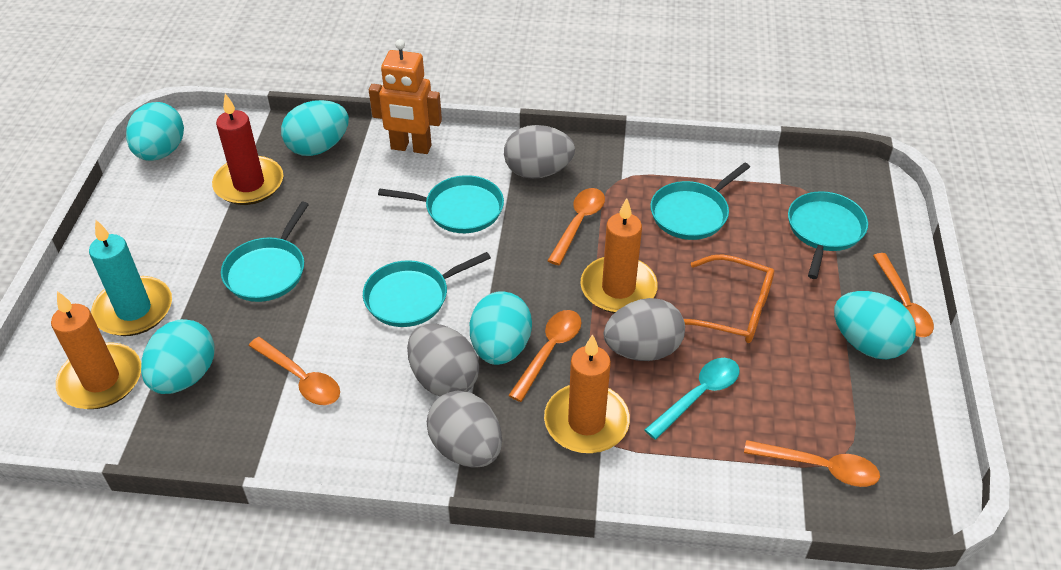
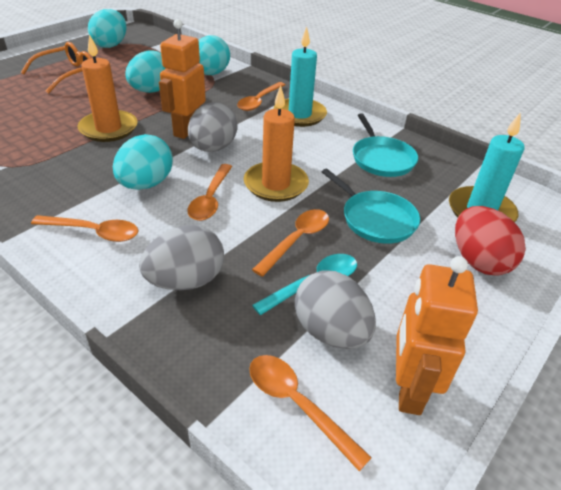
grey egg: 4 -> 3
orange candle: 3 -> 2
orange robot: 1 -> 2
red candle: 1 -> 0
red egg: 0 -> 1
turquoise candle: 1 -> 2
turquoise egg: 5 -> 4
turquoise pan: 5 -> 2

